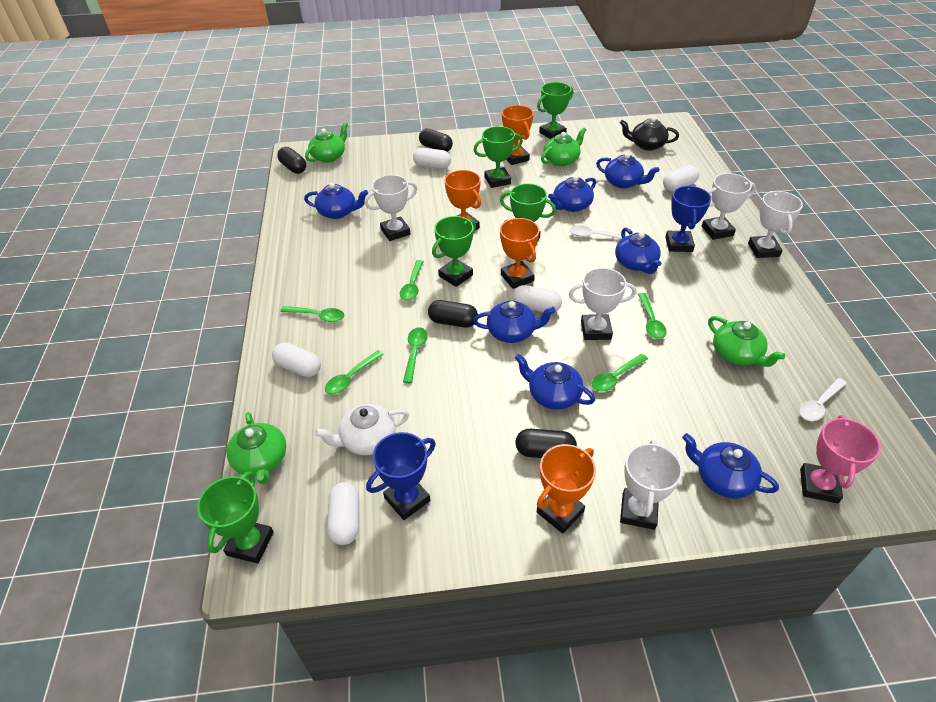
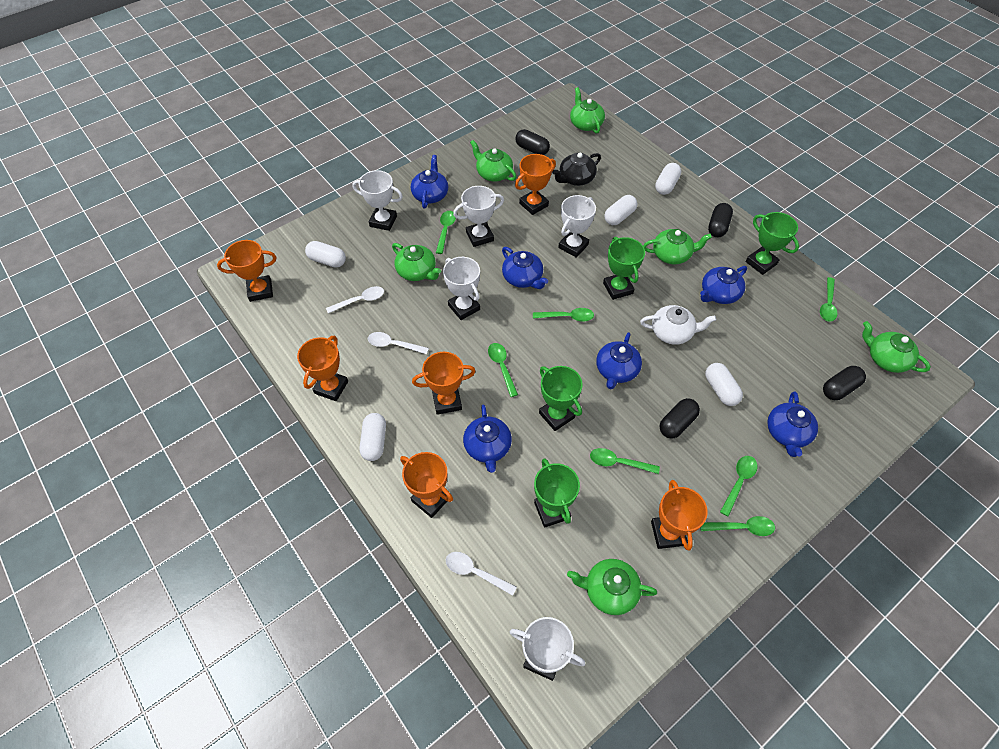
blue teapot: 7 -> 6
blue trophy: 2 -> 0
green spoon: 6 -> 7
green teapot: 4 -> 6
green trophy: 5 -> 4
orange trophy: 4 -> 6
pink trophy: 1 -> 0
white spoon: 2 -> 3

